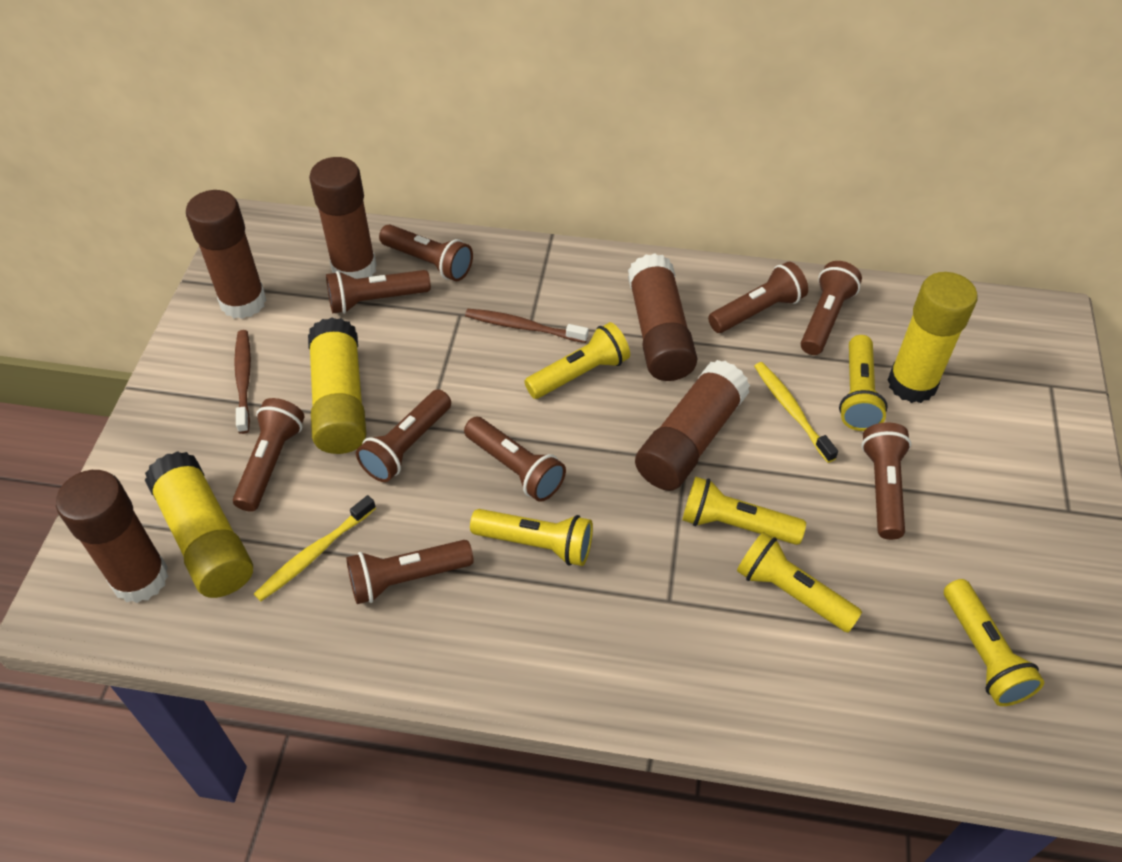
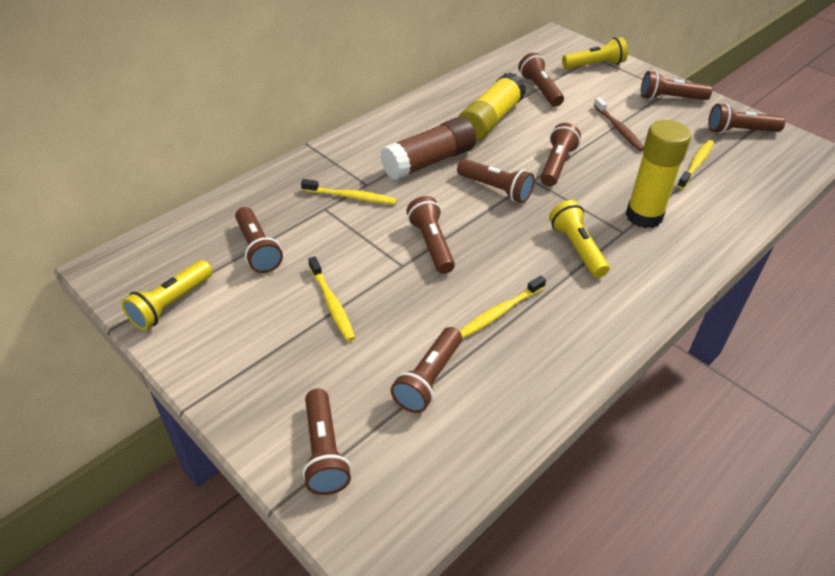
brown glue stick: 5 -> 1
brown toothbrush: 2 -> 1
yellow flashlight: 6 -> 3
yellow glue stick: 3 -> 2
yellow toothbrush: 2 -> 4

